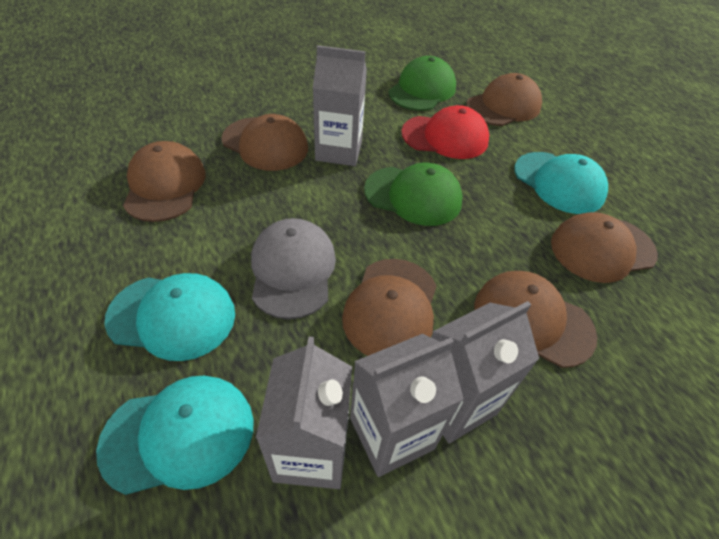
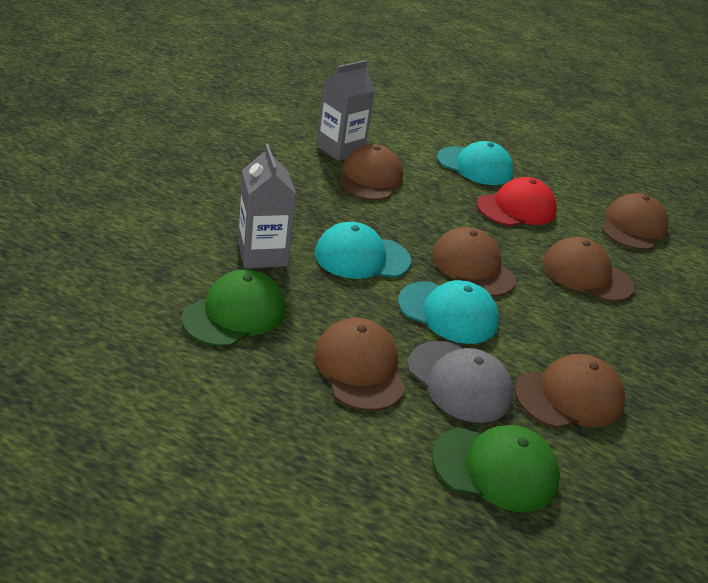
grey carton: 4 -> 2

